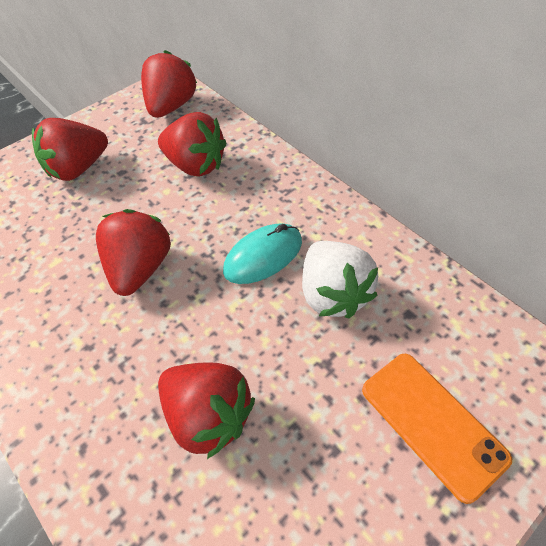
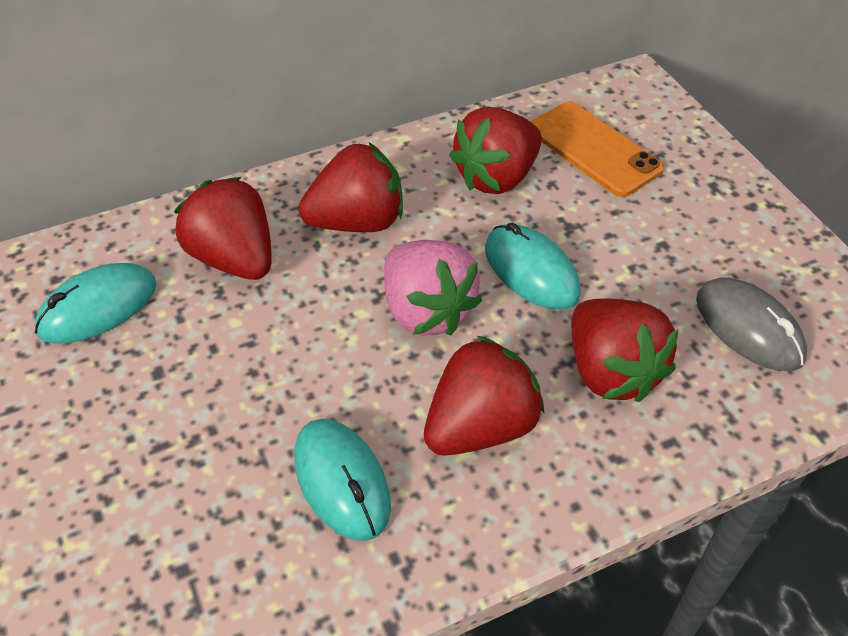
grey mouse: 0 -> 1
pink strawberry: 0 -> 1
turquoise mouse: 1 -> 3
white strawberry: 1 -> 0

